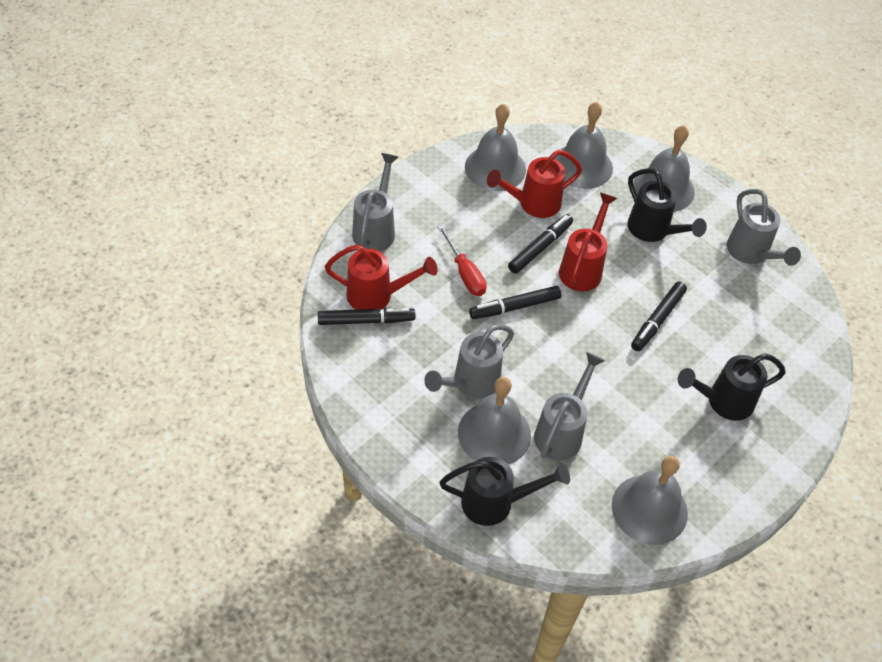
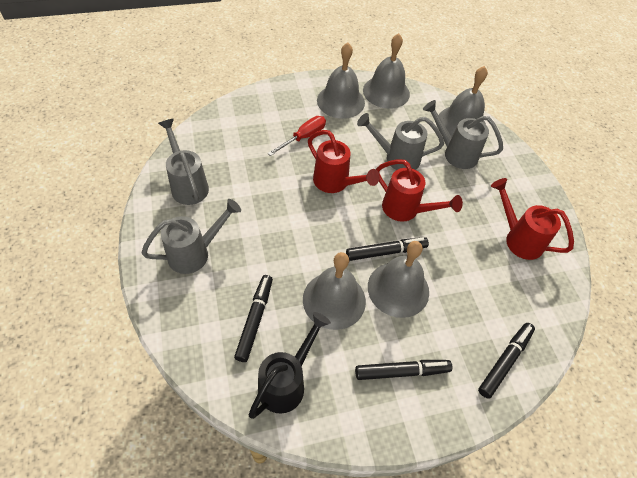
black watering can: 3 -> 1

